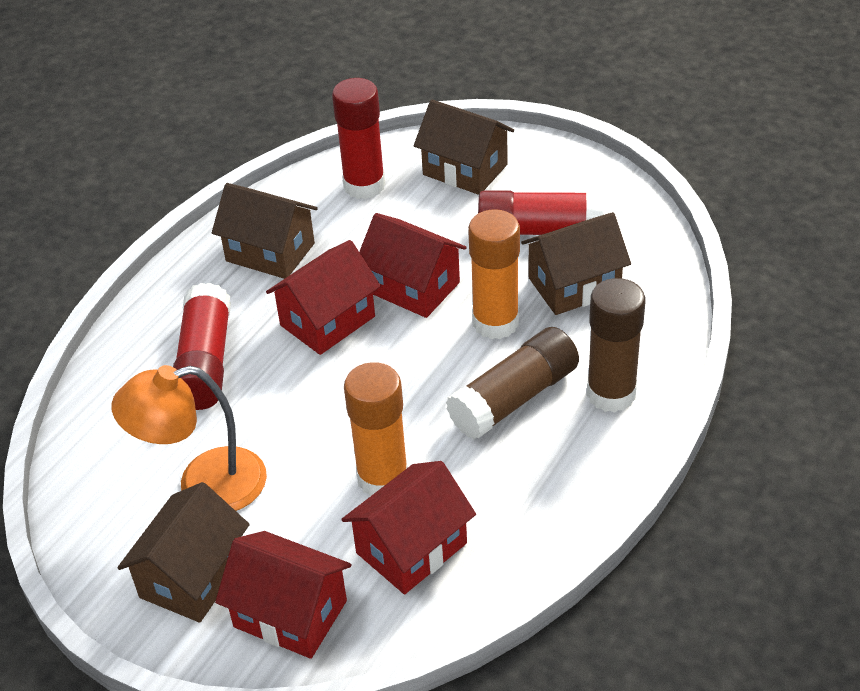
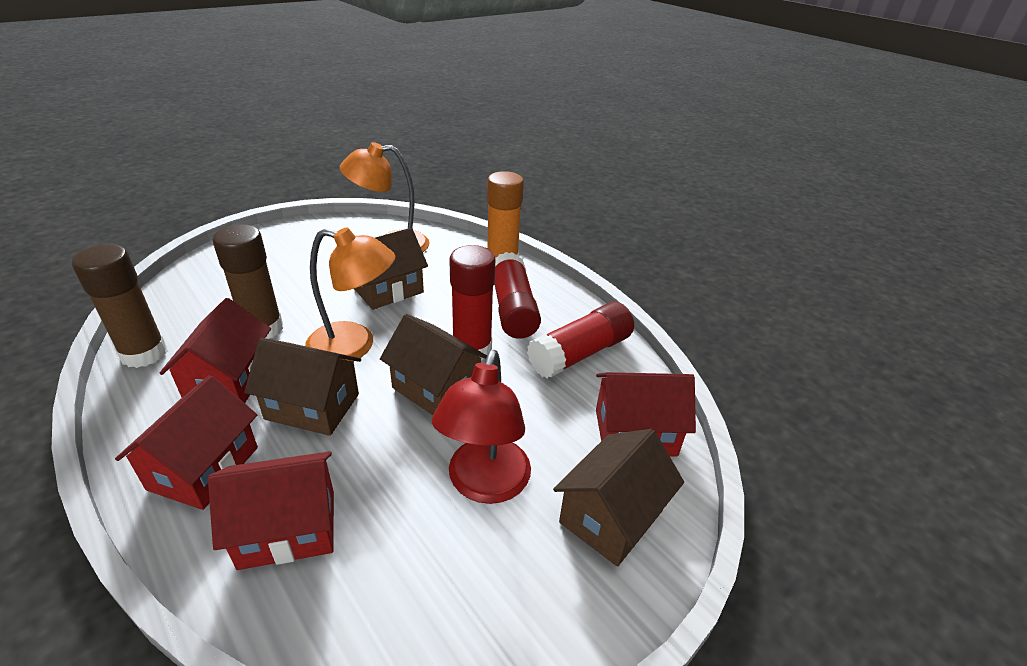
orange glue stick: 2 -> 1
orange lamp: 1 -> 2
red lamp: 0 -> 1

